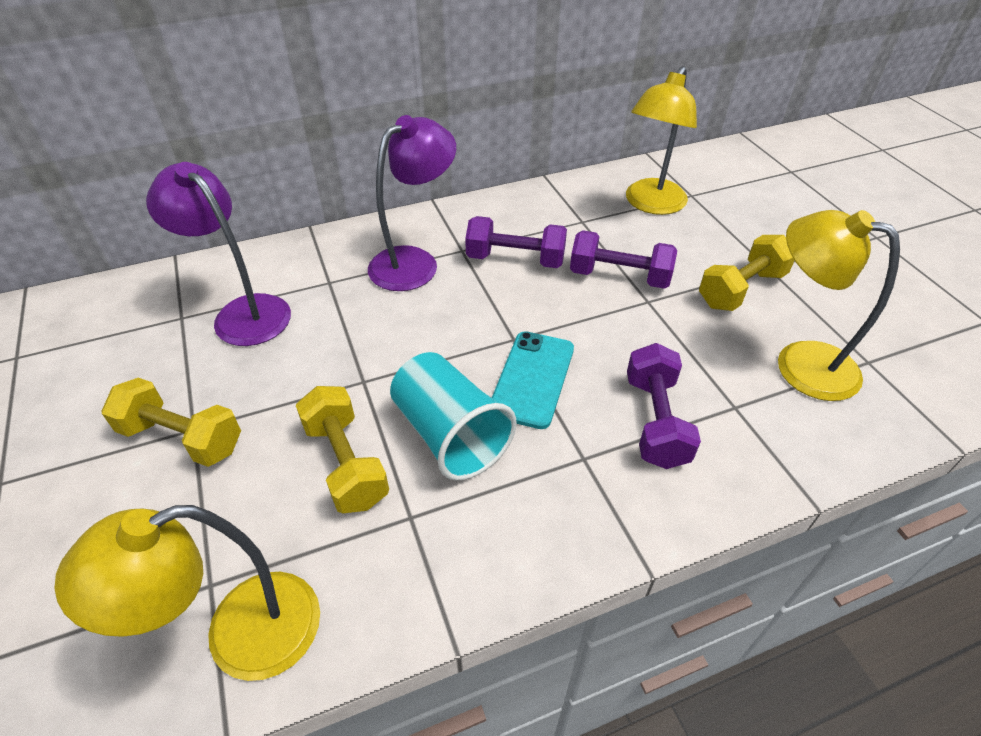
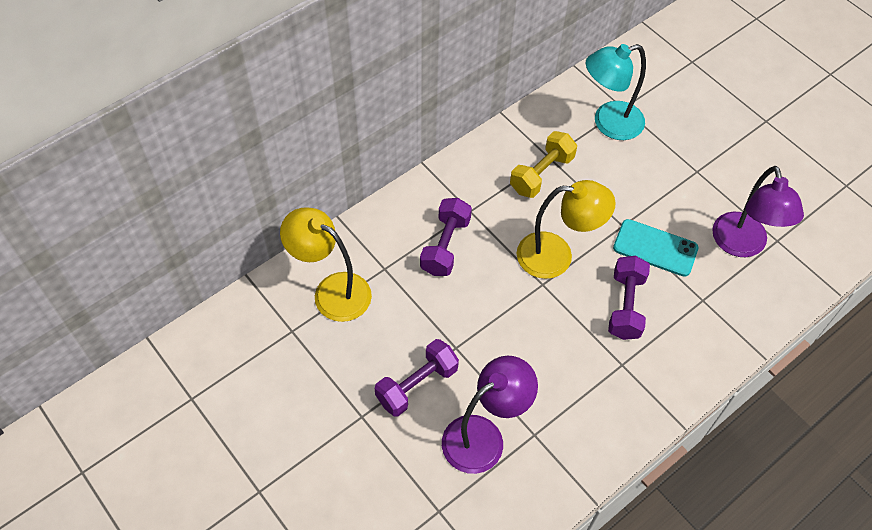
turquoise cup: 1 -> 0
turquoise lamp: 0 -> 1
yellow dumbbell: 3 -> 1
yellow lamp: 3 -> 2

